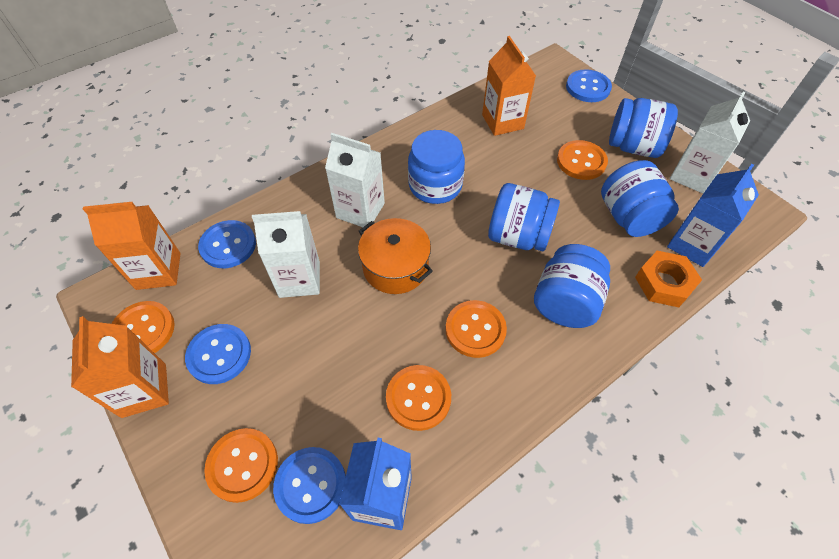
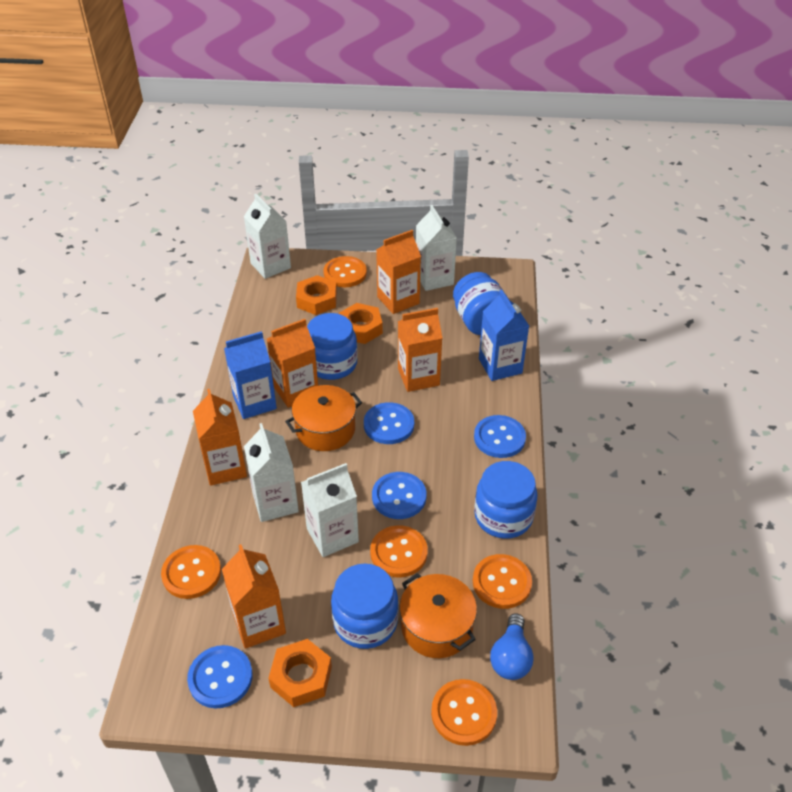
blue jar: 5 -> 4
blue light bulb: 0 -> 1
orange carton: 3 -> 5
orange nut: 1 -> 3
orange pot: 1 -> 2
white carton: 3 -> 4

